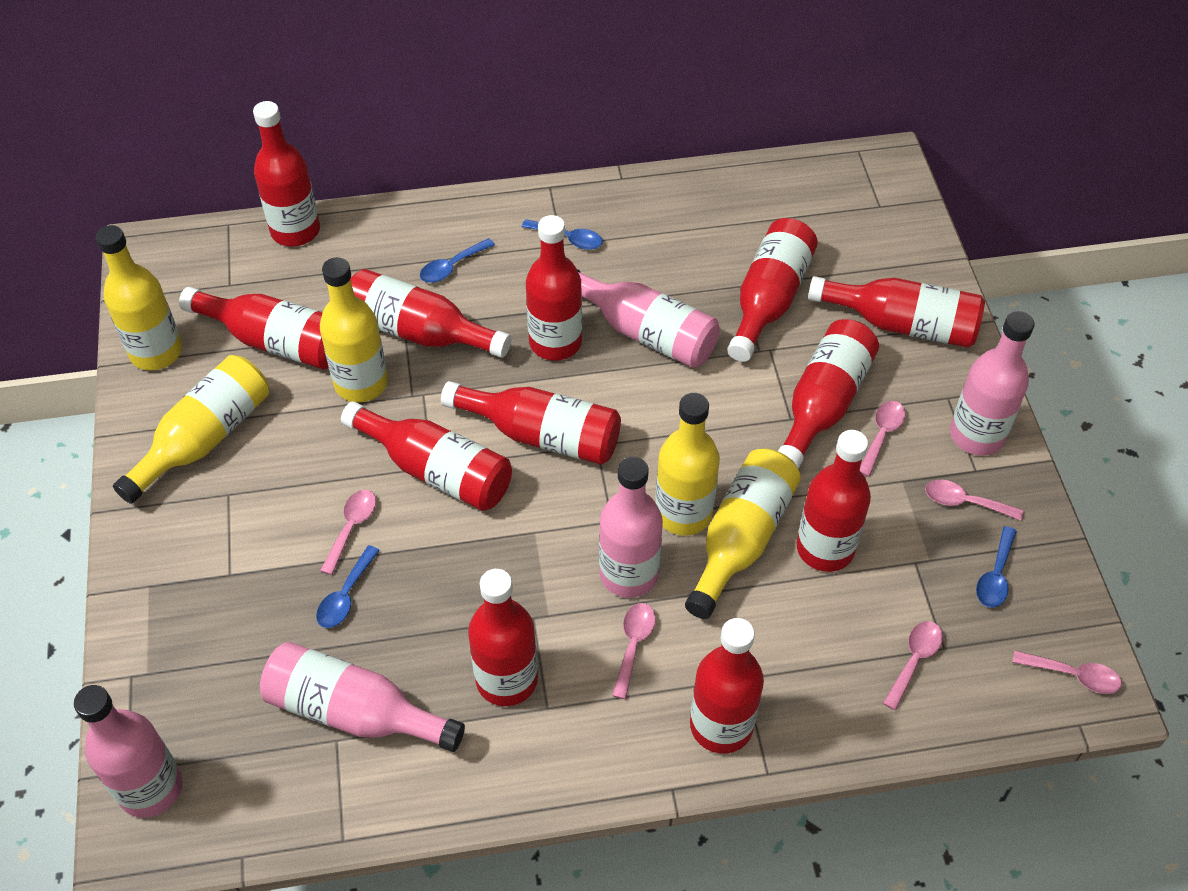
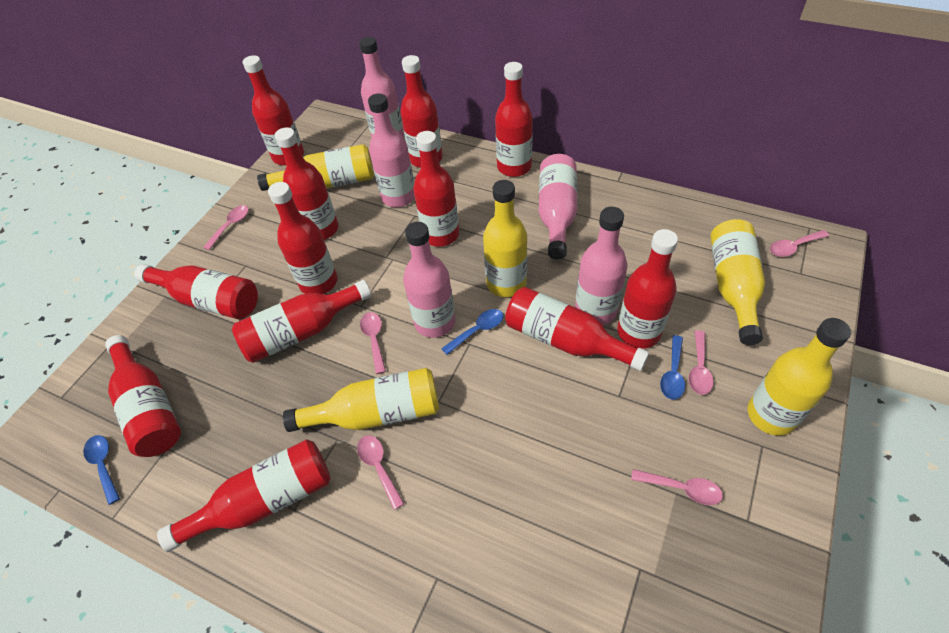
blue spoon: 4 -> 3

